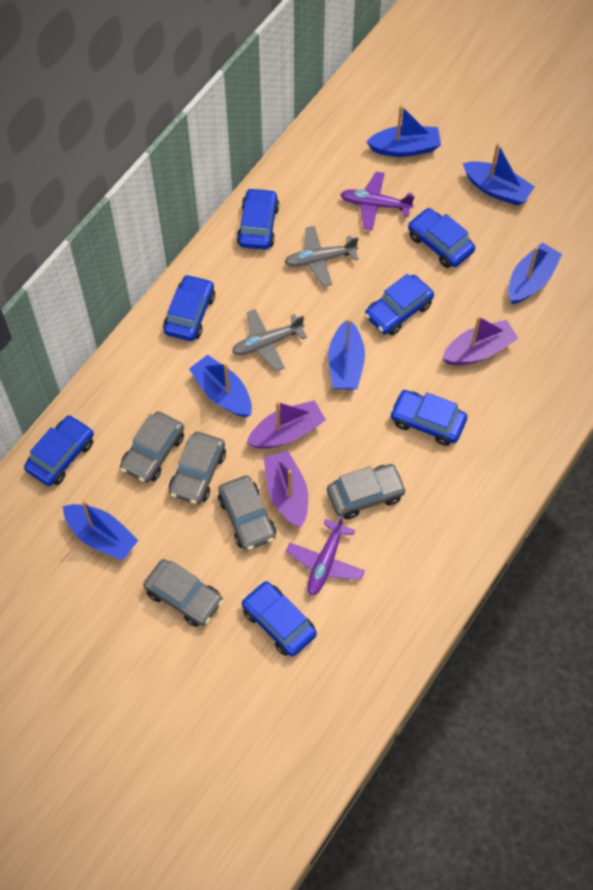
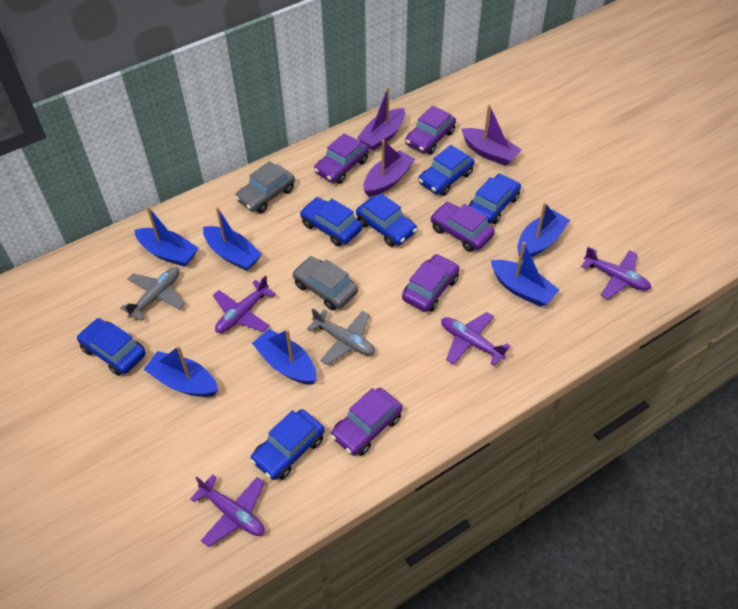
blue car: 7 -> 6
grey car: 5 -> 2
purple car: 0 -> 5
purple plane: 2 -> 4

